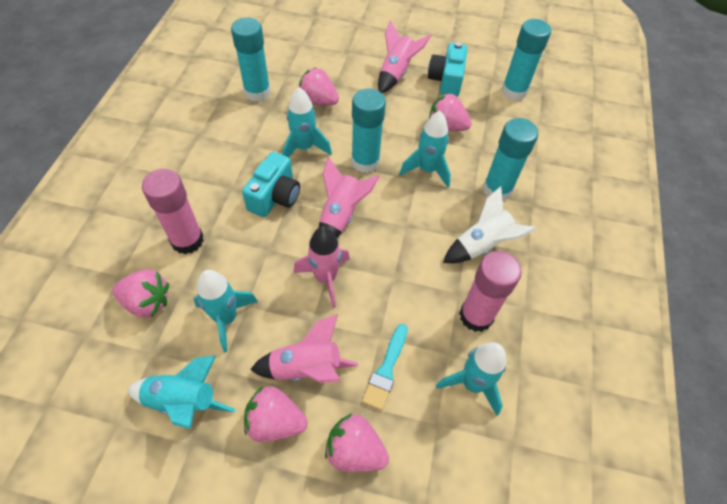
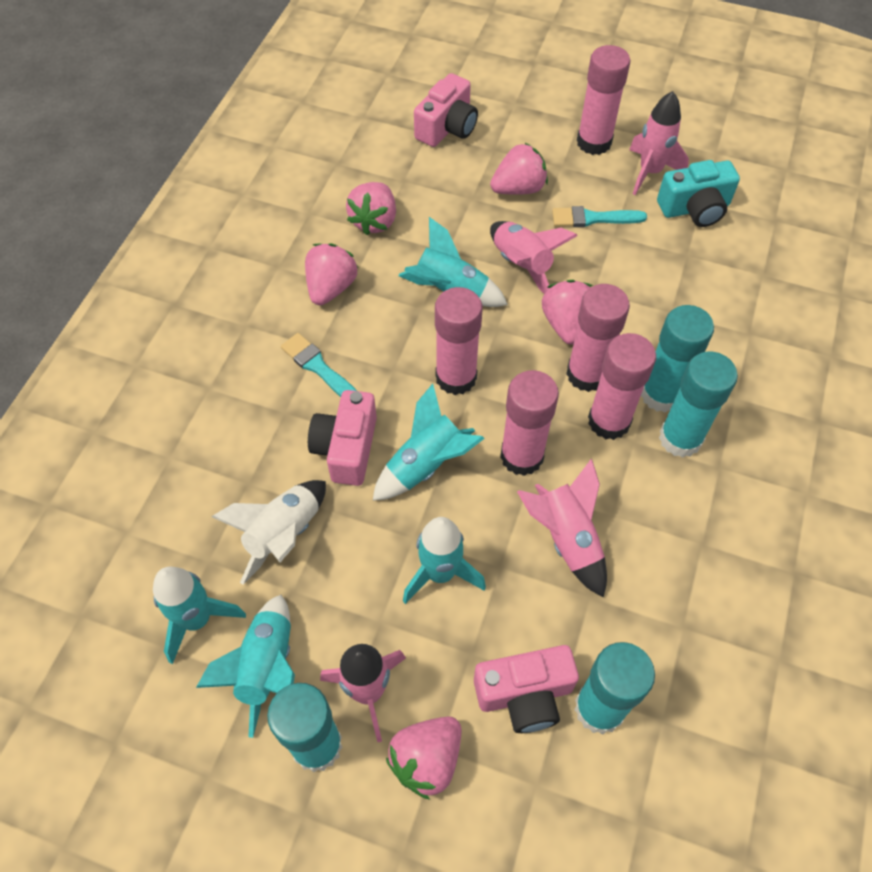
pink camera: 0 -> 3
pink glue stick: 2 -> 5
turquoise brush: 1 -> 2
turquoise camera: 2 -> 1

